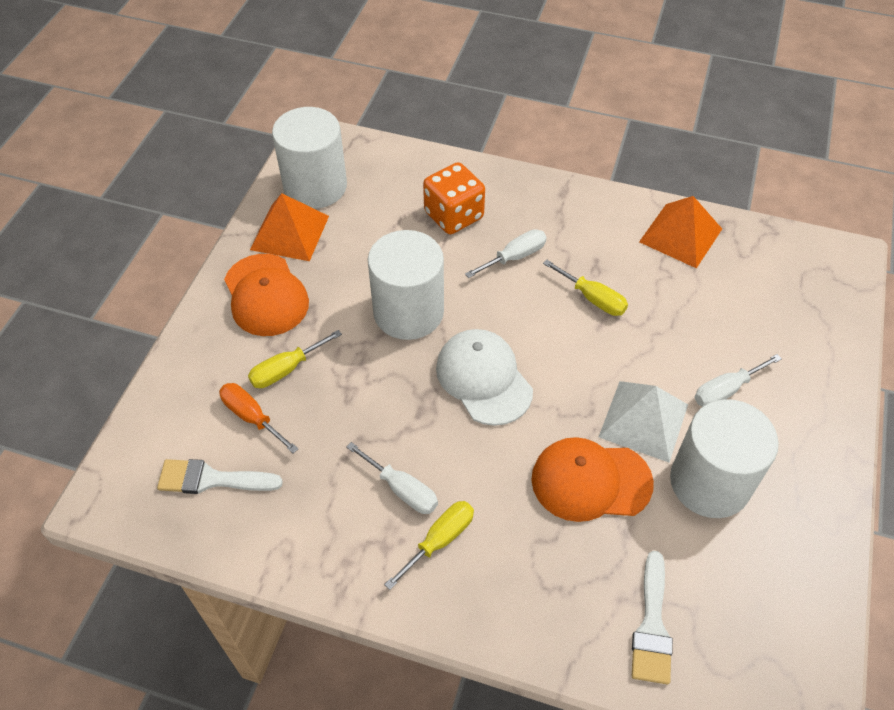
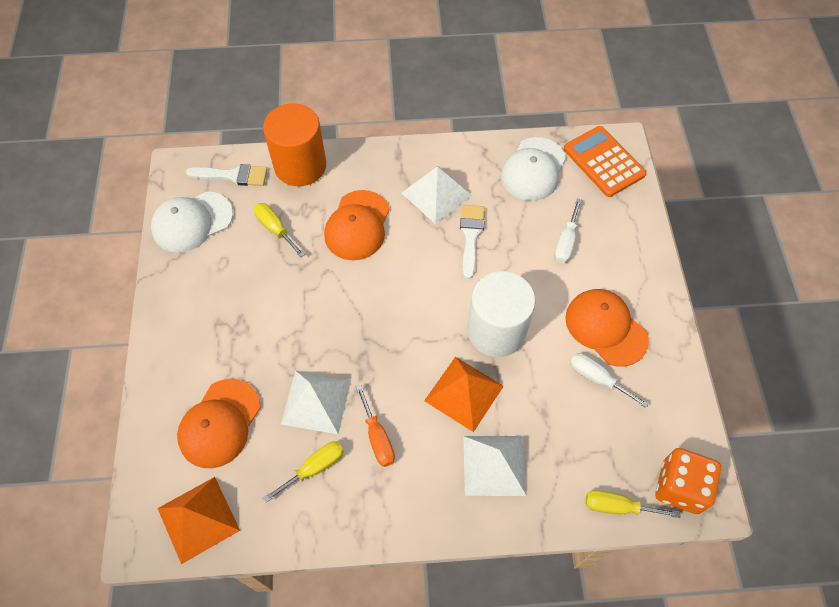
orange calculator: 0 -> 1
orange cap: 2 -> 3
orange cylinder: 0 -> 1
white cap: 1 -> 2
white cylinder: 3 -> 1
white pyramid: 1 -> 3
white screwdriver: 3 -> 2

